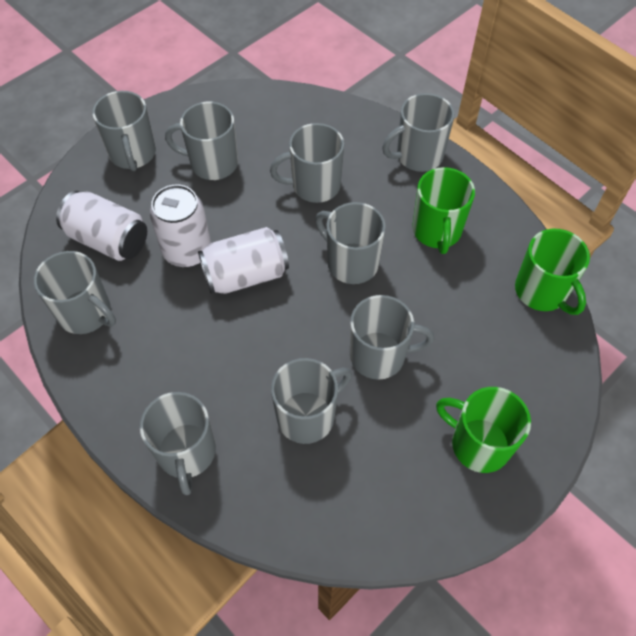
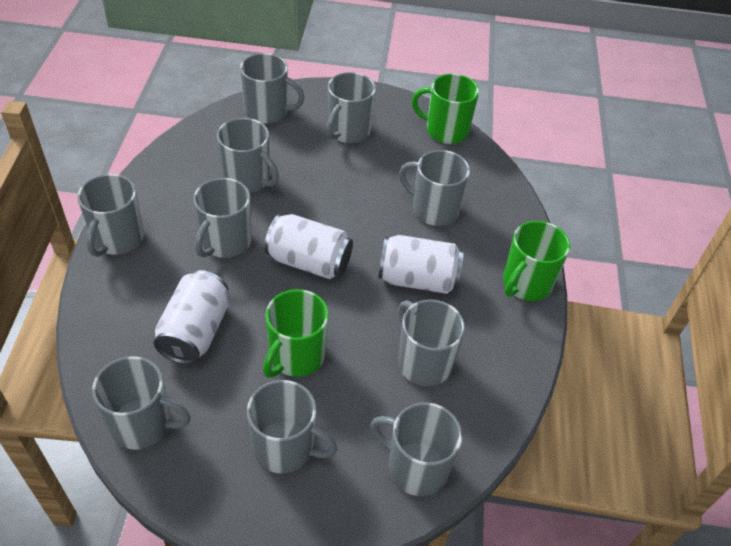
grey mug: 9 -> 10

